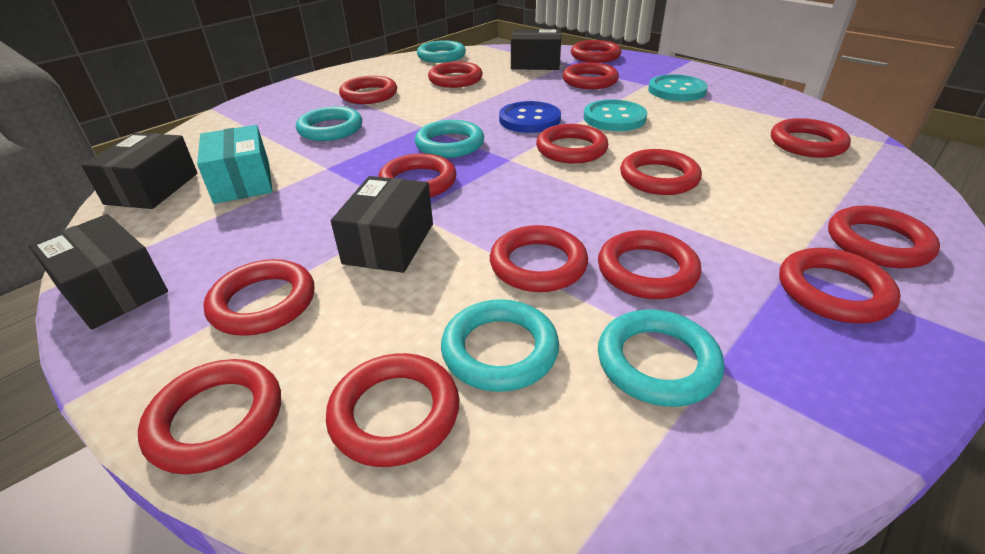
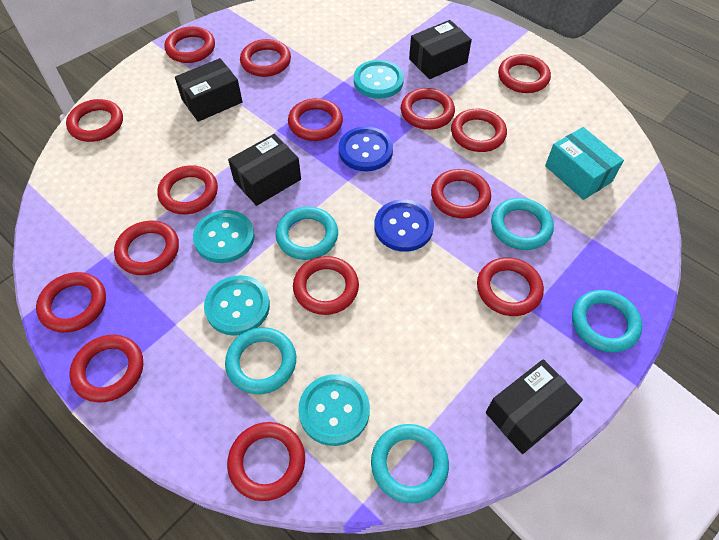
blue button: 1 -> 2
turquoise button: 2 -> 4

